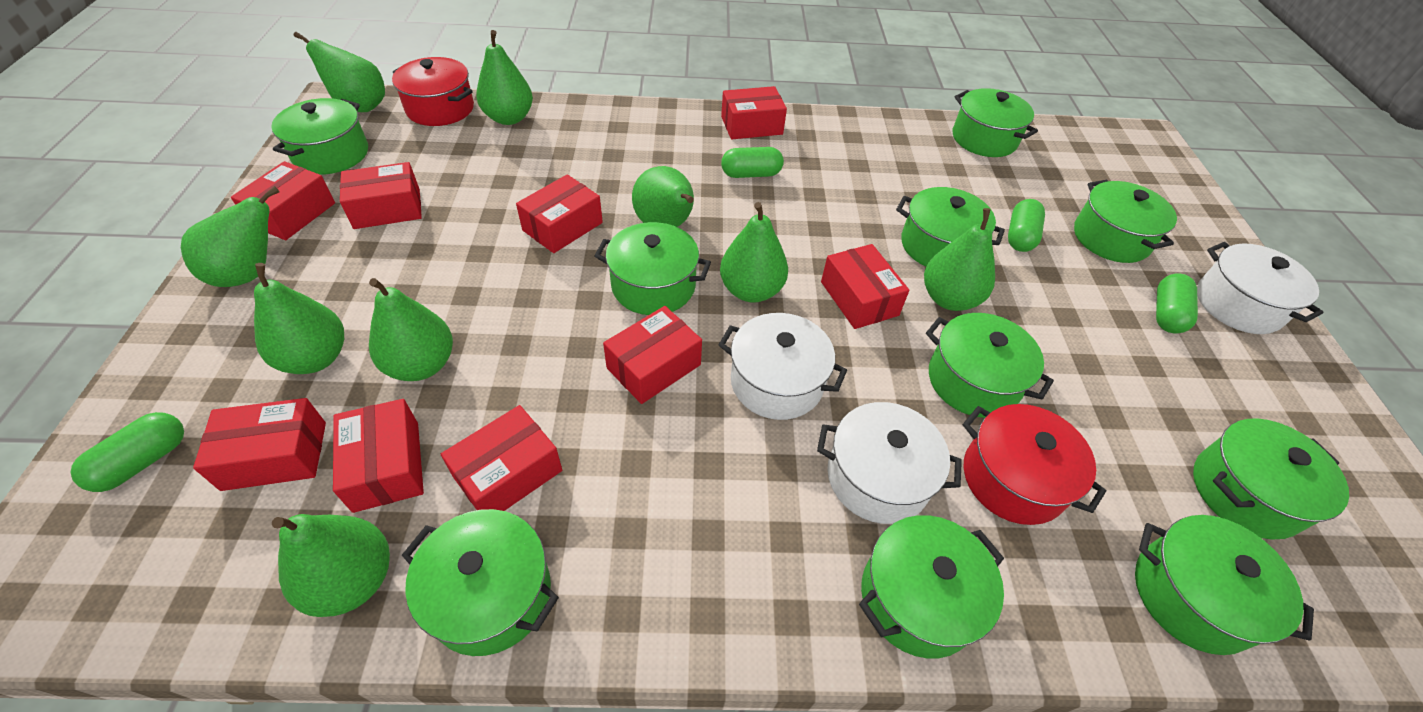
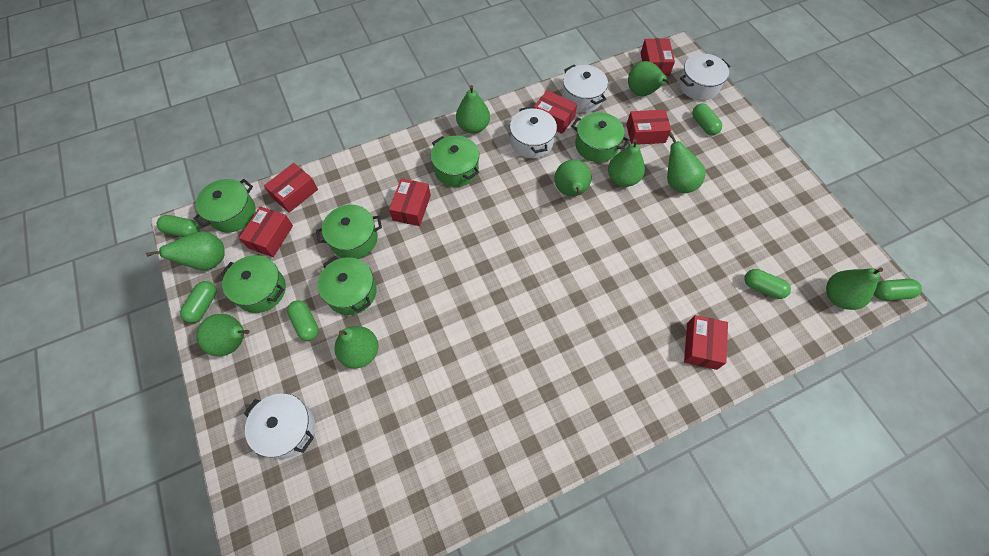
green capsule: 4 -> 6
green pot: 10 -> 6
red box: 9 -> 7
red pot: 2 -> 0
white pot: 3 -> 4

